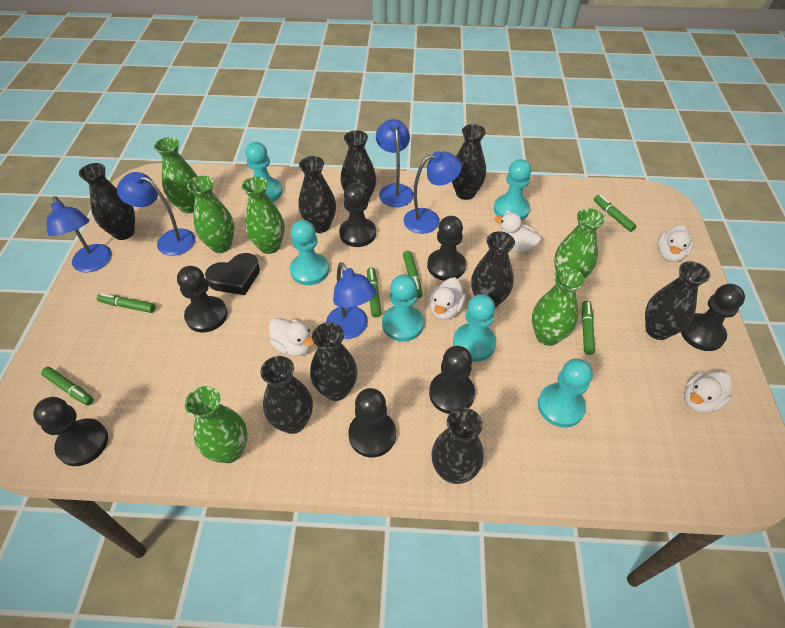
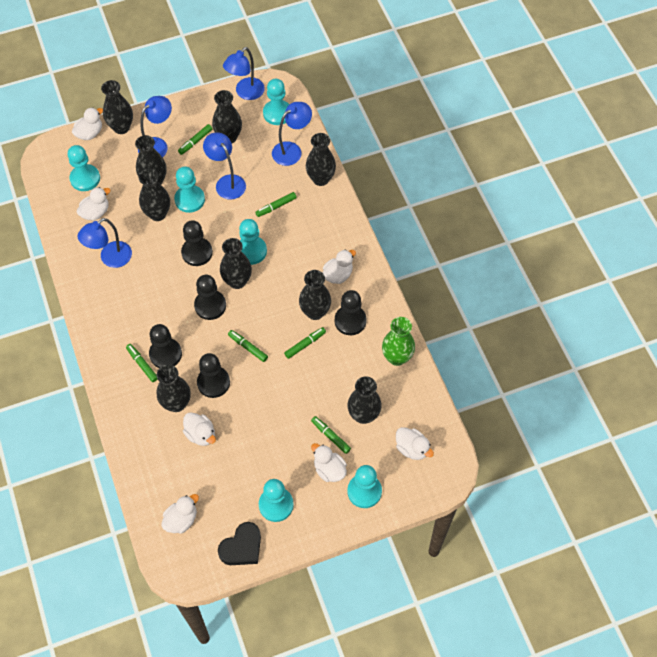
black pawn: 7 -> 5
green vase: 6 -> 1
white duck: 5 -> 7

